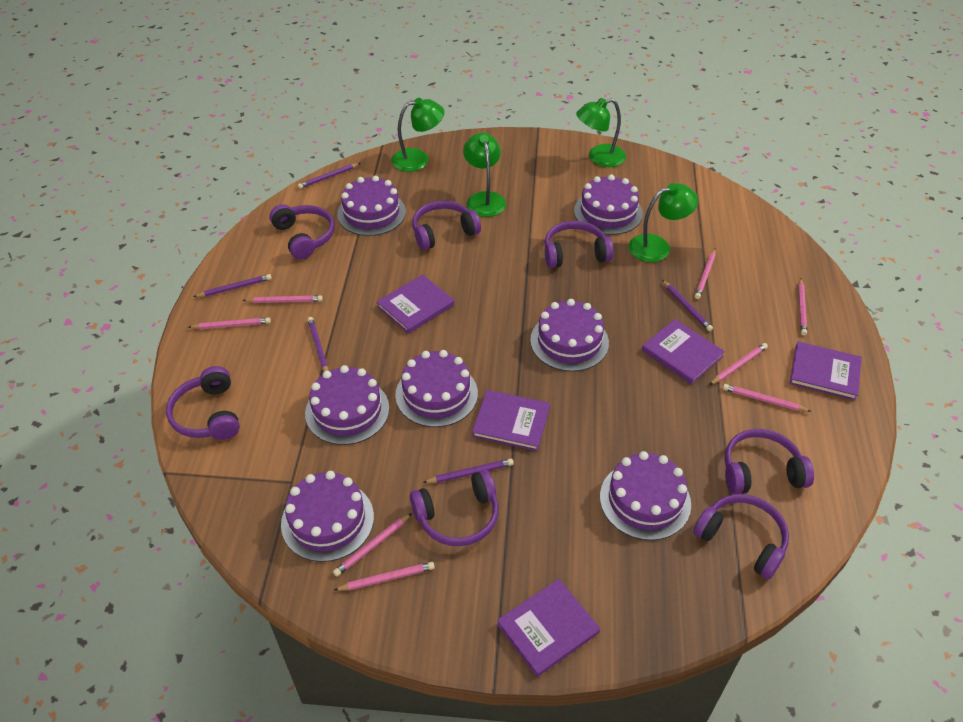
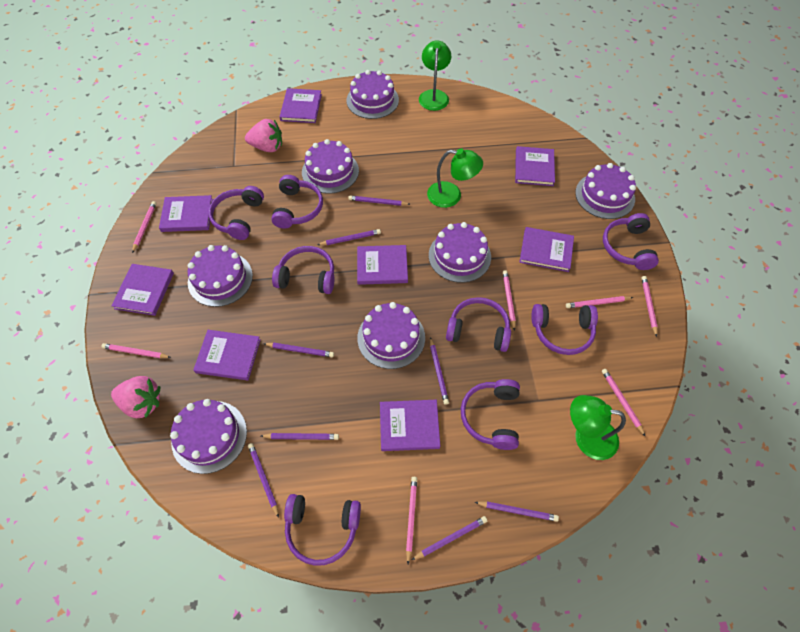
green lamp: 4 -> 3
pink pencil: 8 -> 7
pink strawberry: 0 -> 2
purple book: 5 -> 8
purple headphones: 7 -> 8
purple pencil: 5 -> 8

